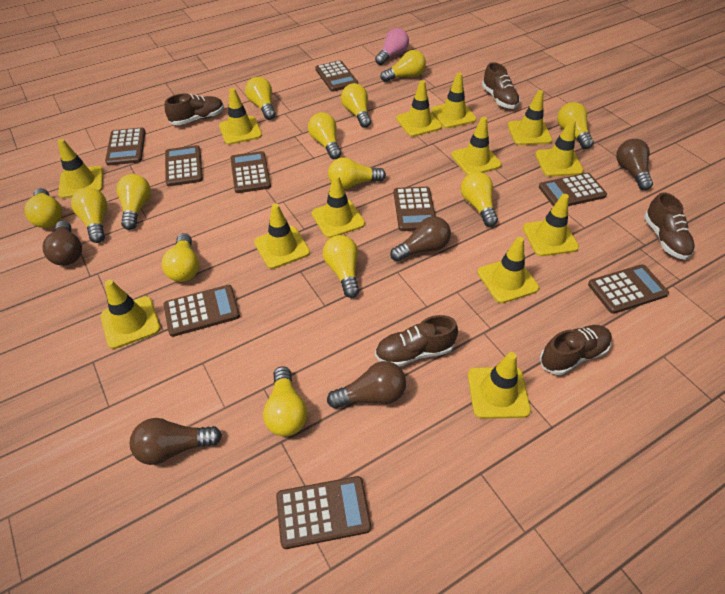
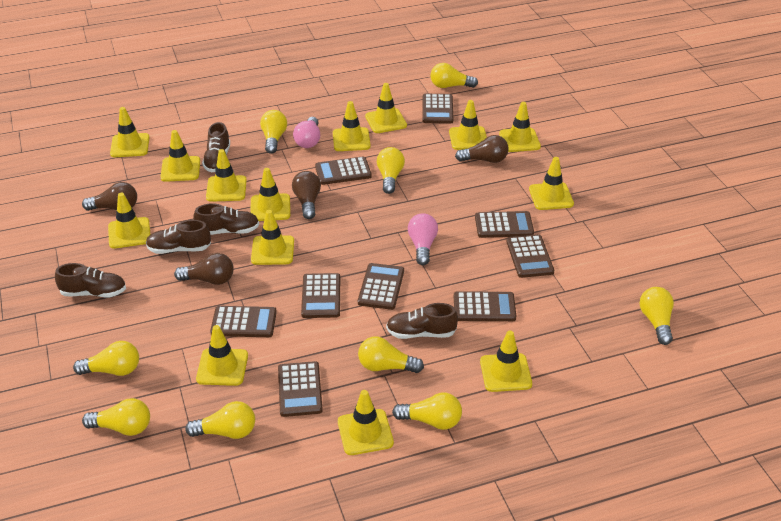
brown light bulb: 5 -> 4
pink light bulb: 1 -> 2
yellow light bulb: 13 -> 9
yellow traffic cone: 13 -> 14

